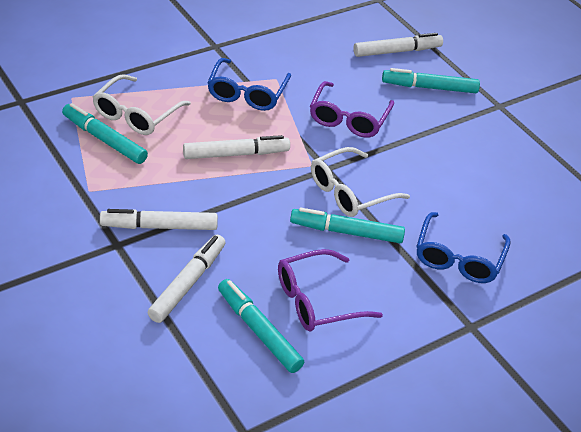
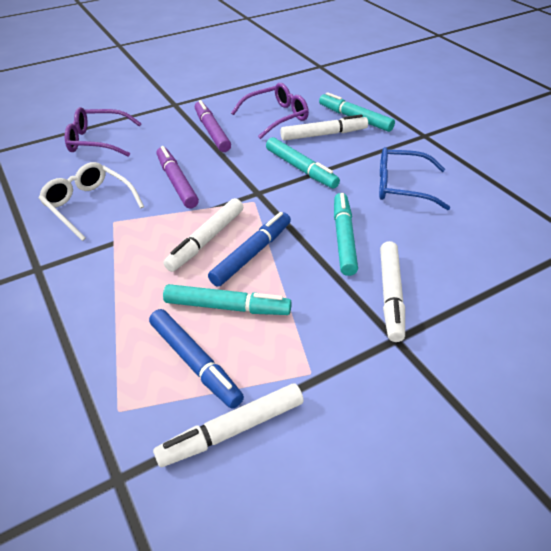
blue glasses: 2 -> 1
blue marker: 0 -> 2
purple marker: 0 -> 2
white glasses: 2 -> 1

